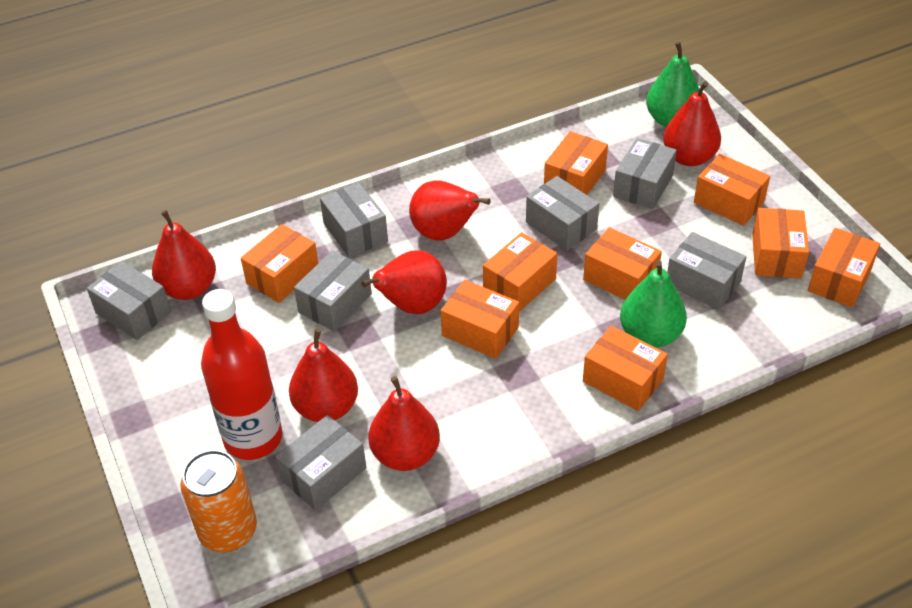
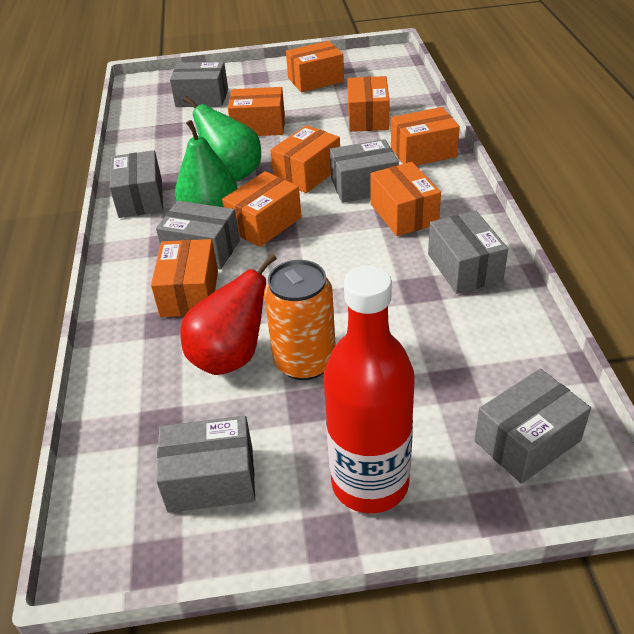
orange box: 9 -> 8
red pear: 6 -> 1

